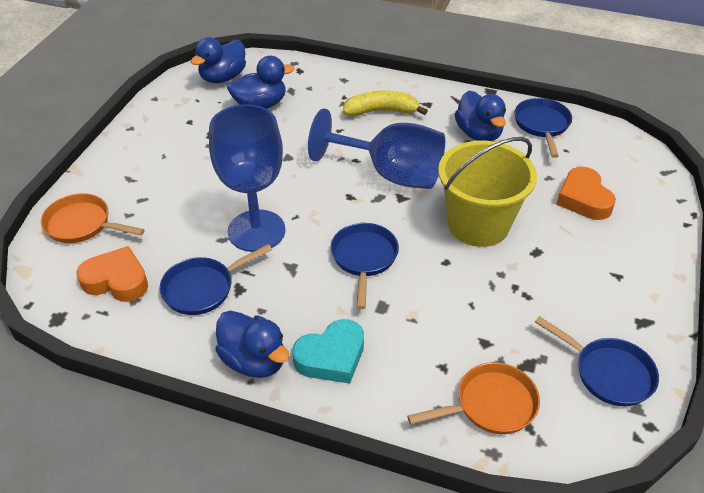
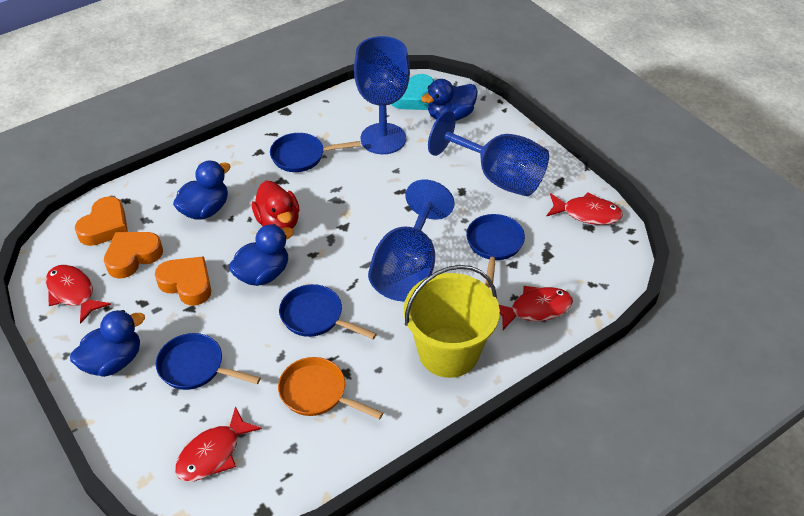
blue goblet: 2 -> 3
orange heart: 2 -> 3
orange pan: 2 -> 1
red duck: 0 -> 1
red fish: 0 -> 4
yellow banana: 1 -> 0

